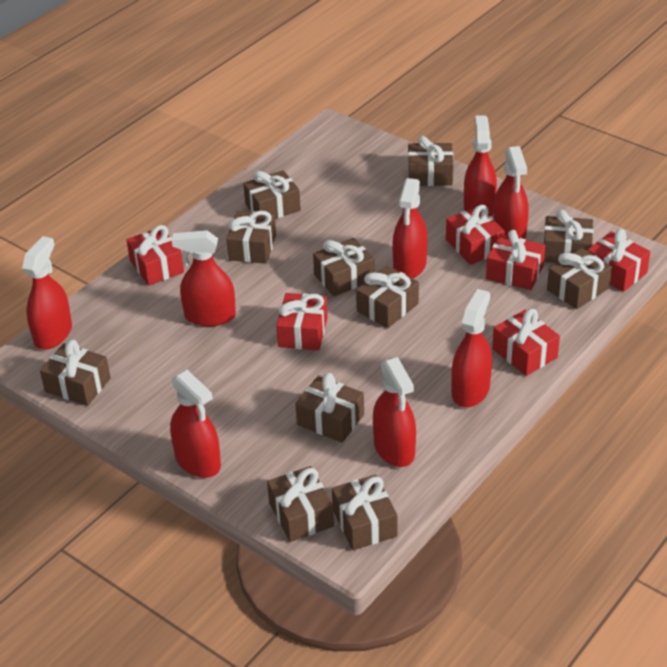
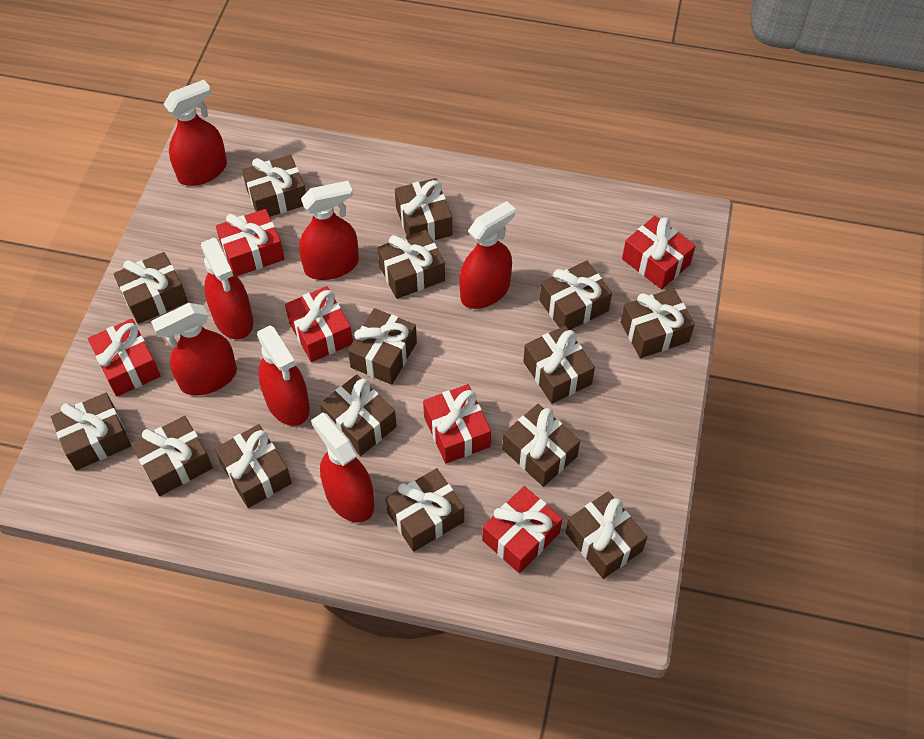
brown gift: 11 -> 15
red spray bottle: 8 -> 7

